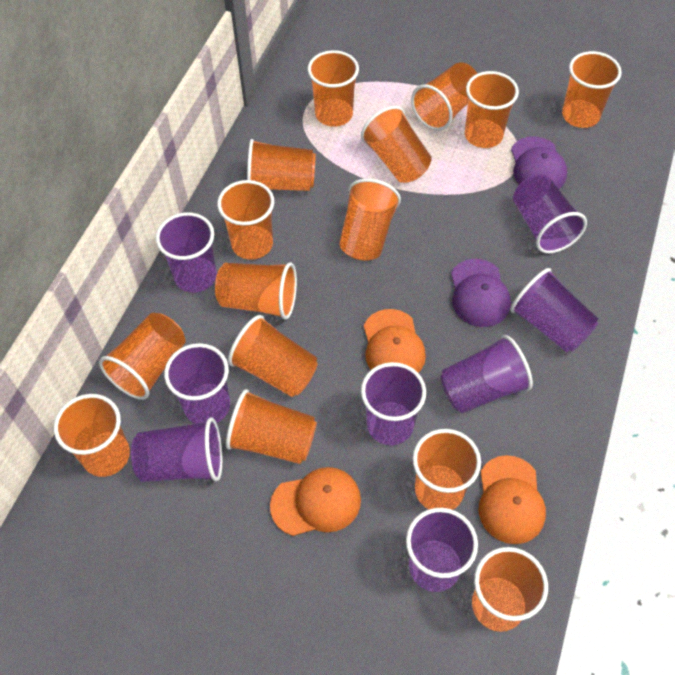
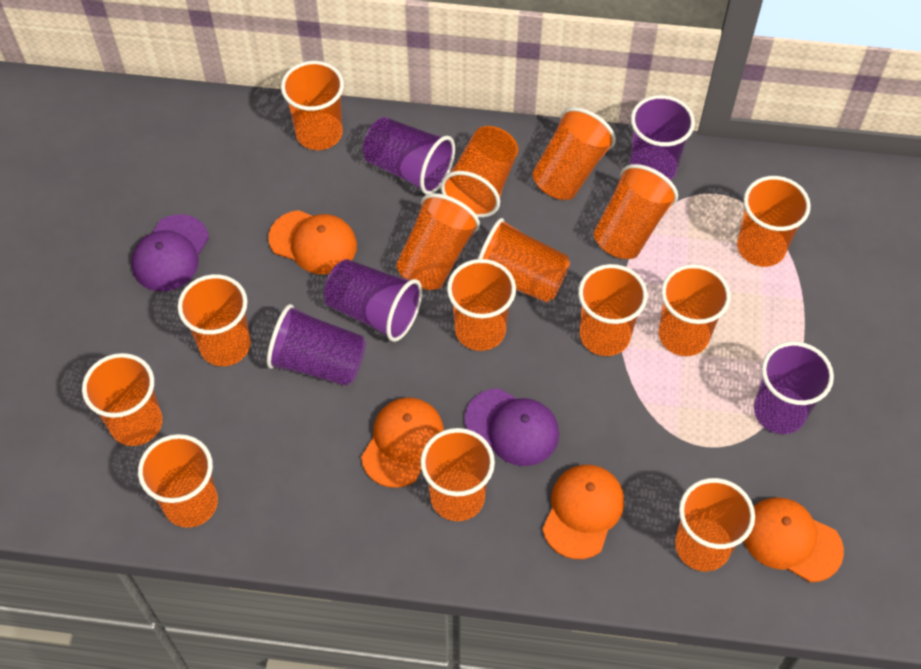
orange cap: 3 -> 4
purple cup: 8 -> 5

